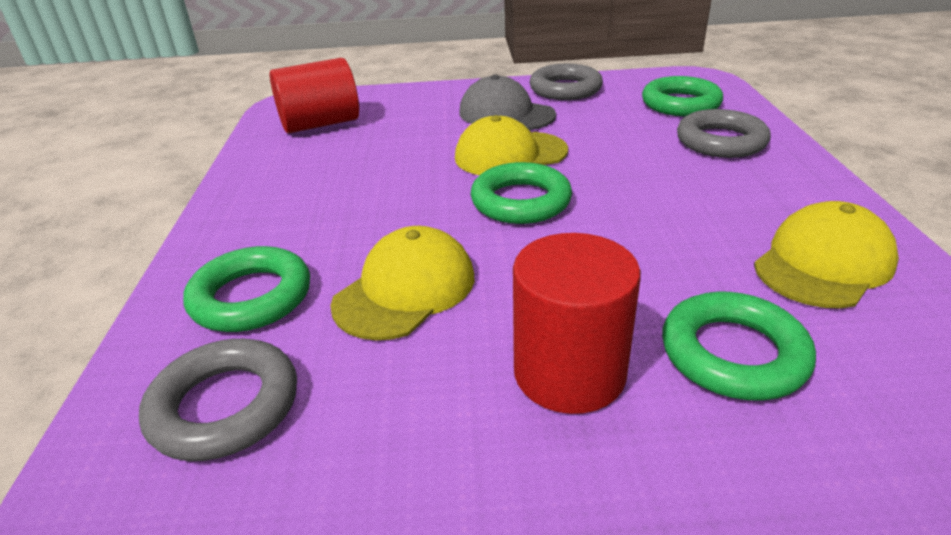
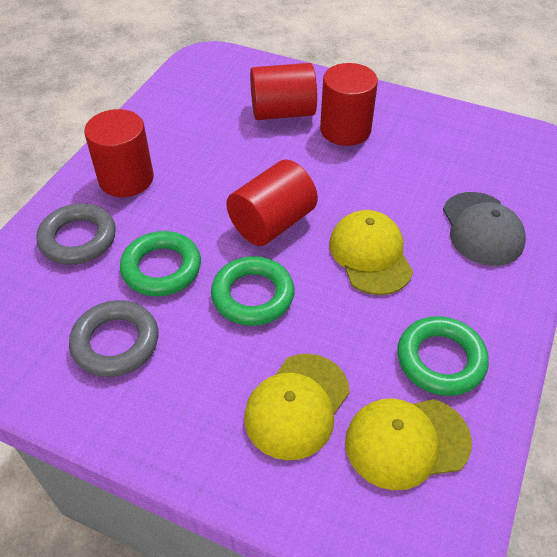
green ring: 4 -> 3
grey ring: 3 -> 2
red cylinder: 2 -> 4

